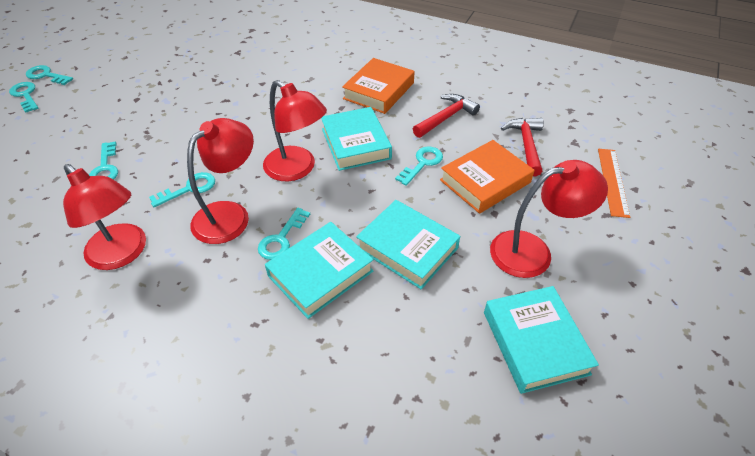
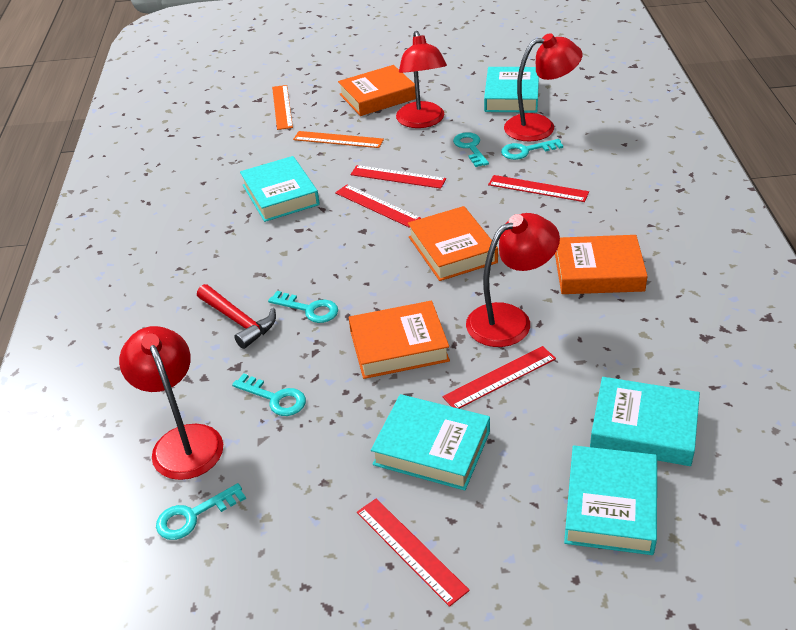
orange book: 2 -> 4
orange ruler: 1 -> 2
red hammer: 2 -> 1
red ruler: 0 -> 5
turquoise book: 4 -> 5
turquoise key: 6 -> 5

